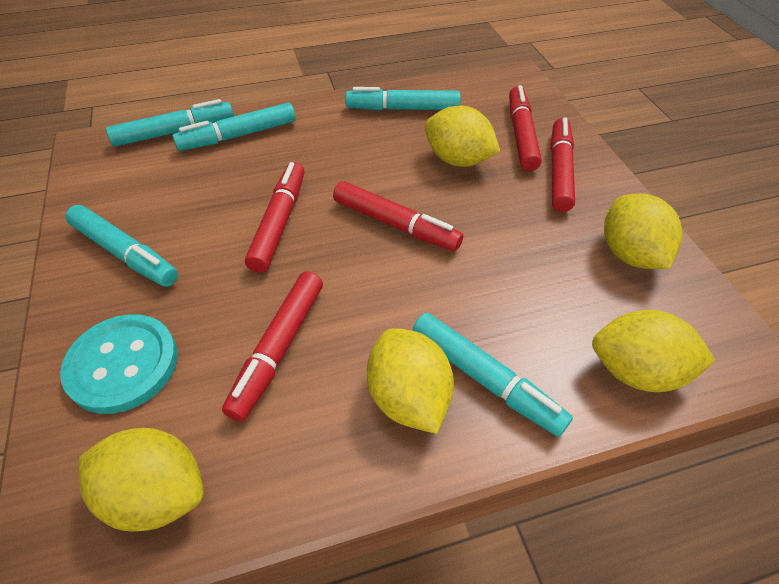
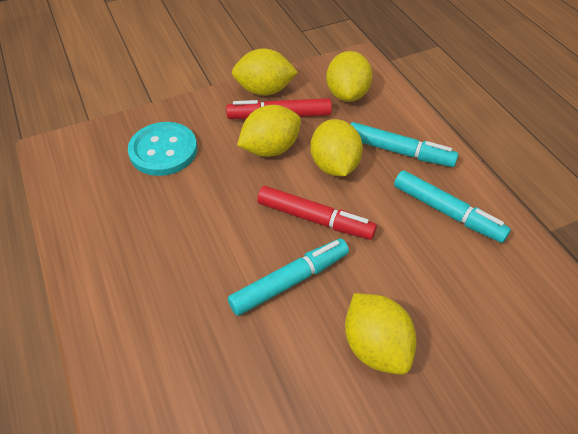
red marker: 5 -> 2
turquoise marker: 5 -> 3

